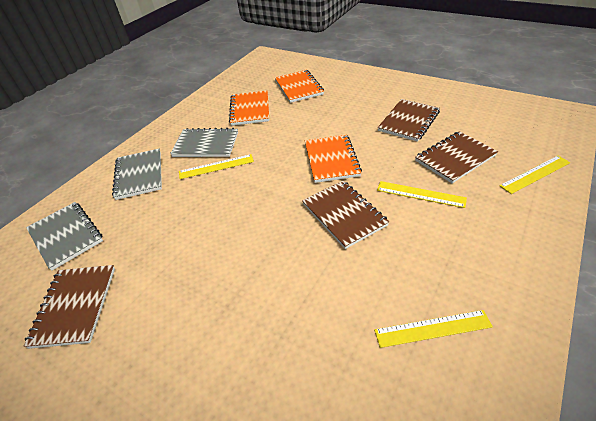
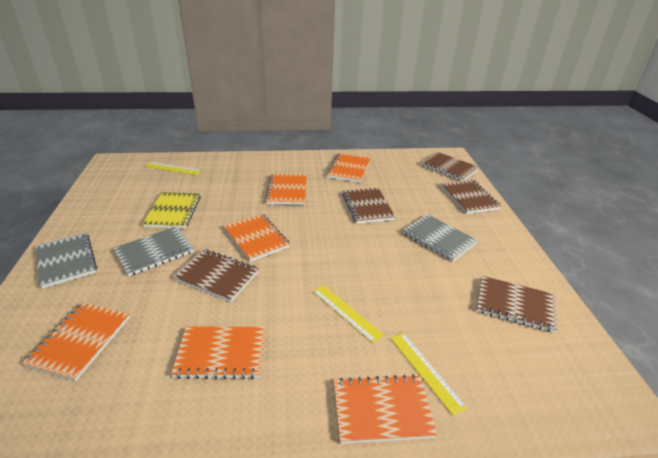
brown notebook: 4 -> 5
orange notebook: 3 -> 6
yellow notebook: 0 -> 1
yellow ruler: 4 -> 3

